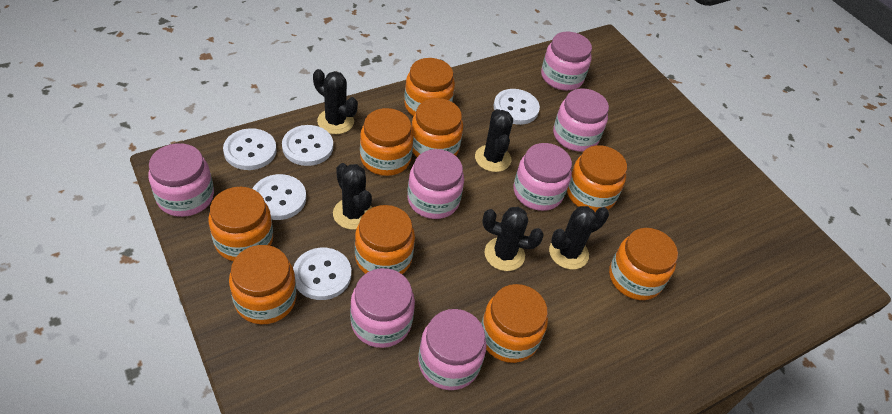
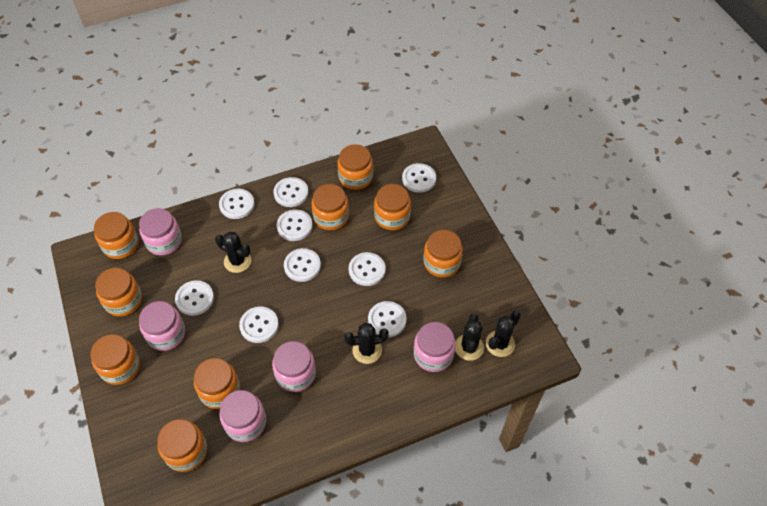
black cactus: 5 -> 4
pink jar: 7 -> 5
white button: 5 -> 9

